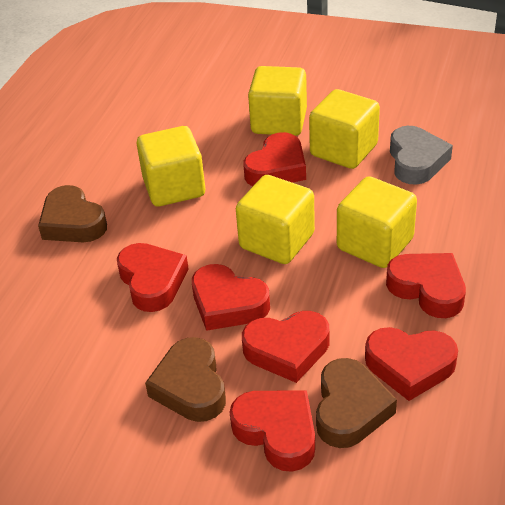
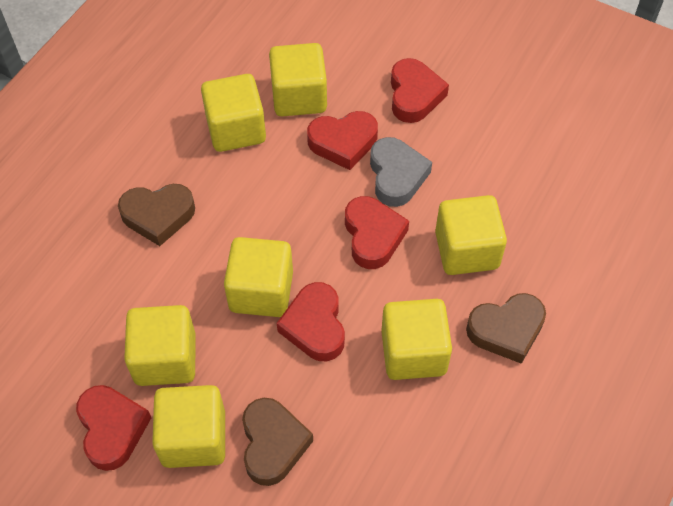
red heart: 7 -> 5
yellow cube: 5 -> 7

